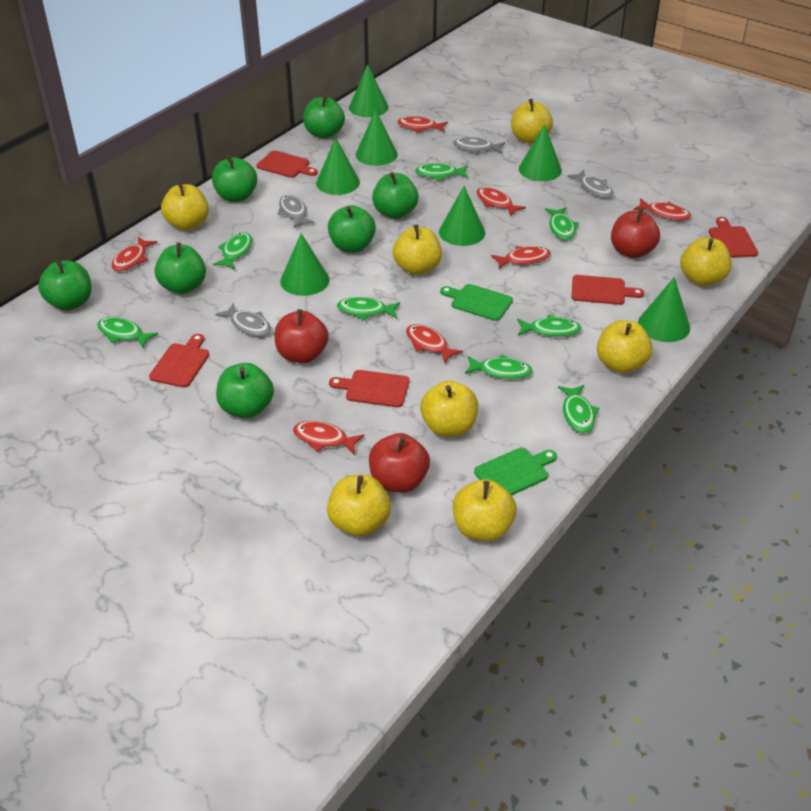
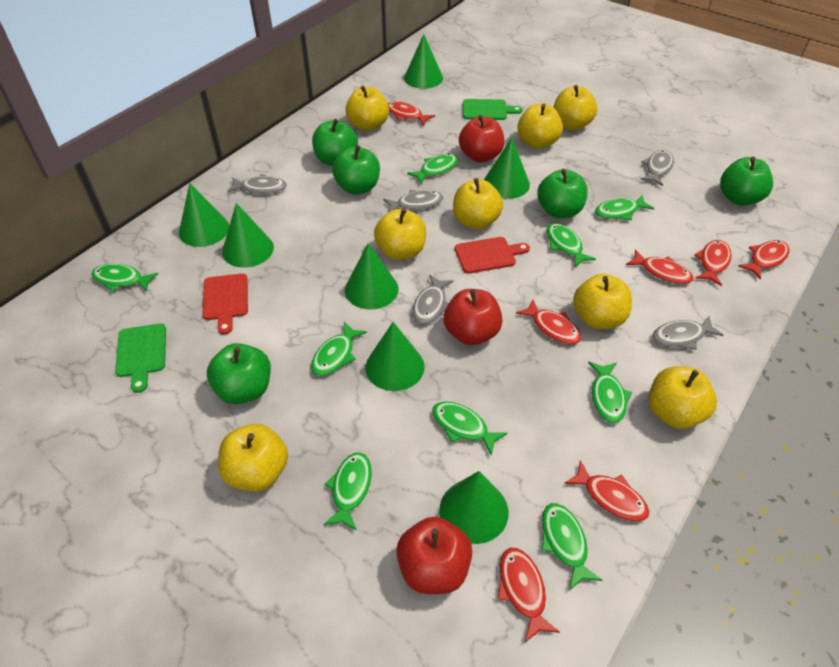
green apple: 7 -> 5
green fish: 8 -> 9
grey fish: 4 -> 5
red cutting board: 5 -> 2

